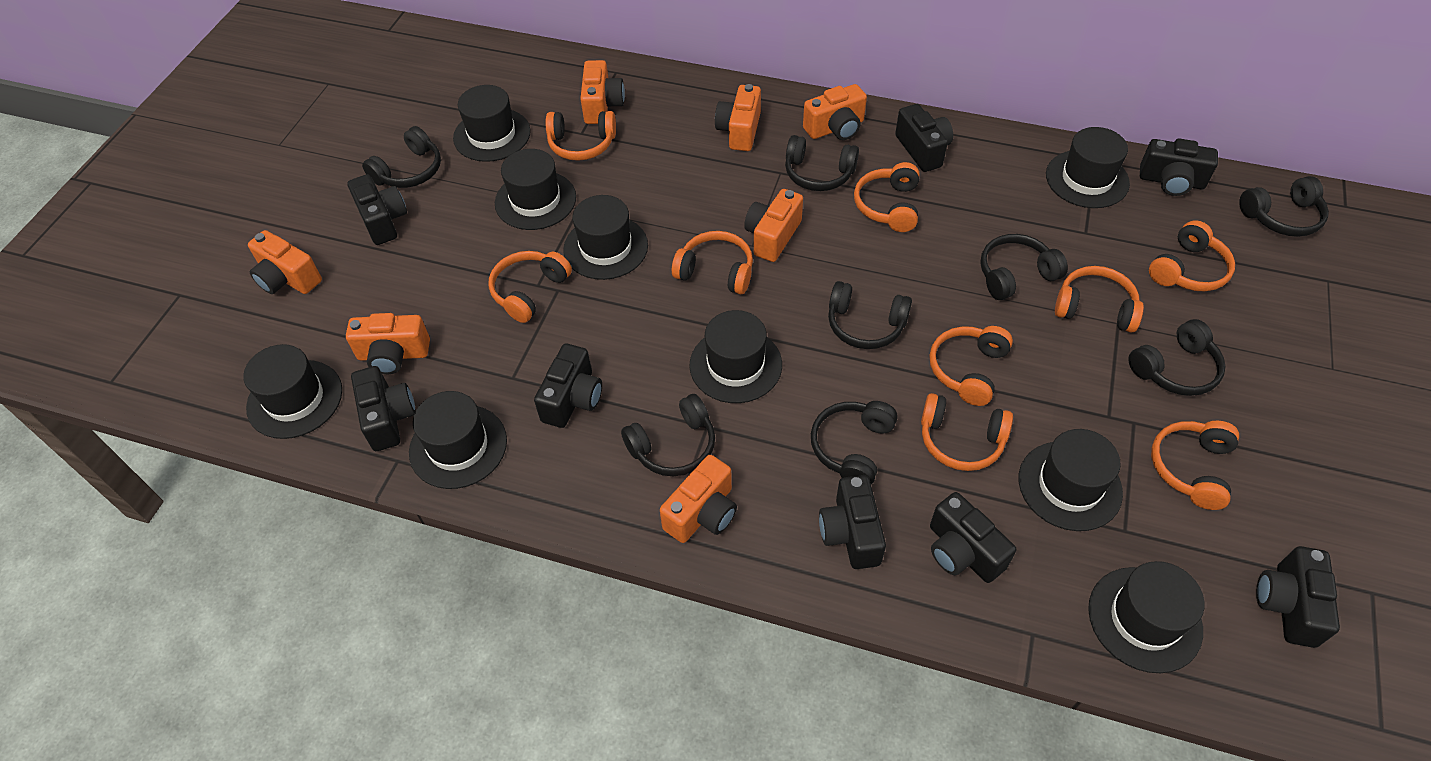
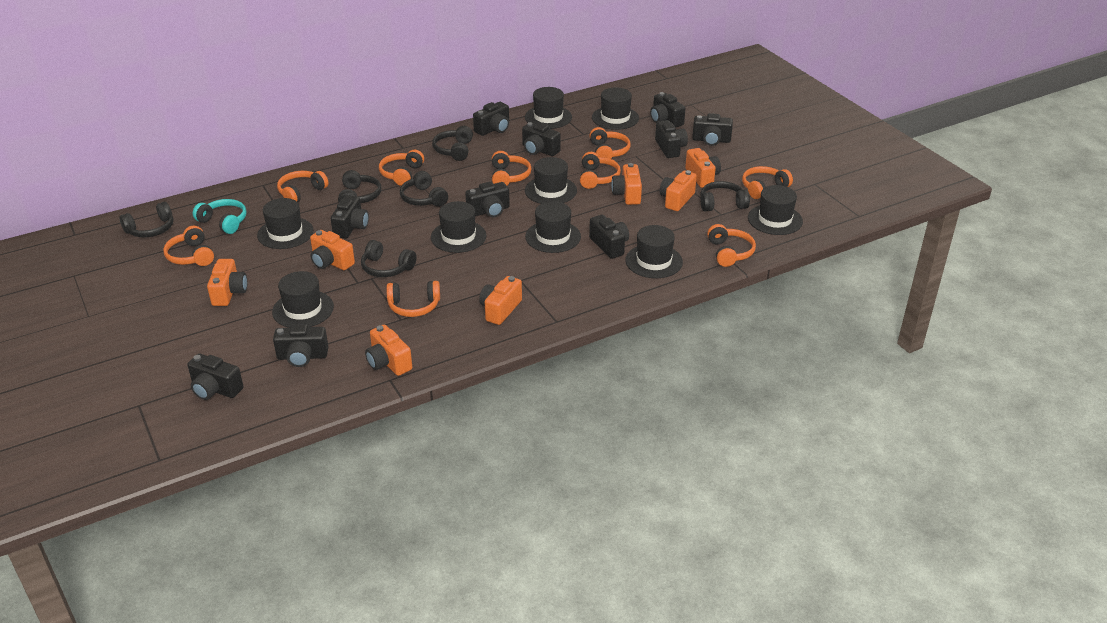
black camera: 8 -> 10
black headphones: 8 -> 6
turquoise headphones: 0 -> 1

